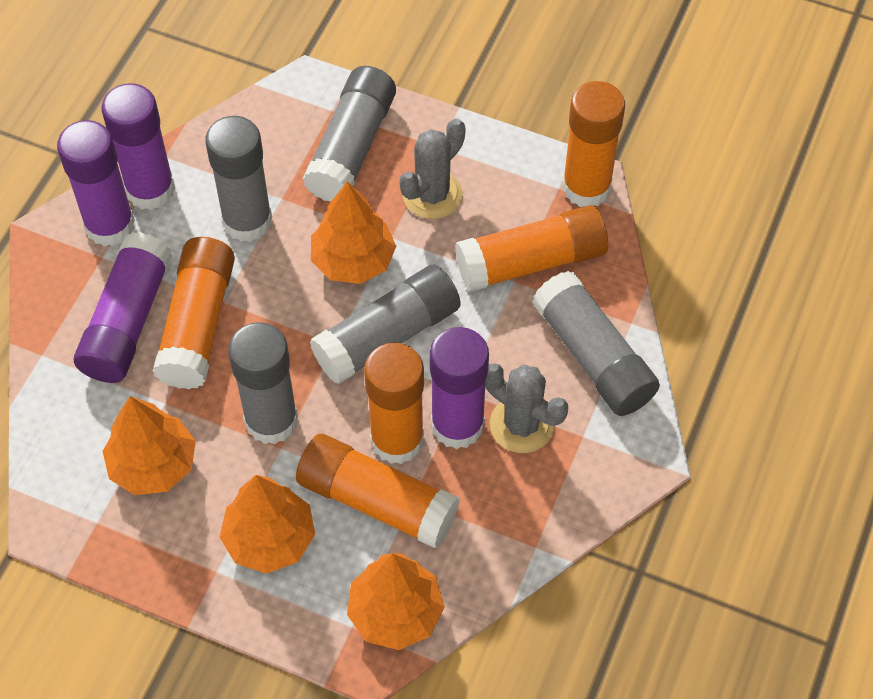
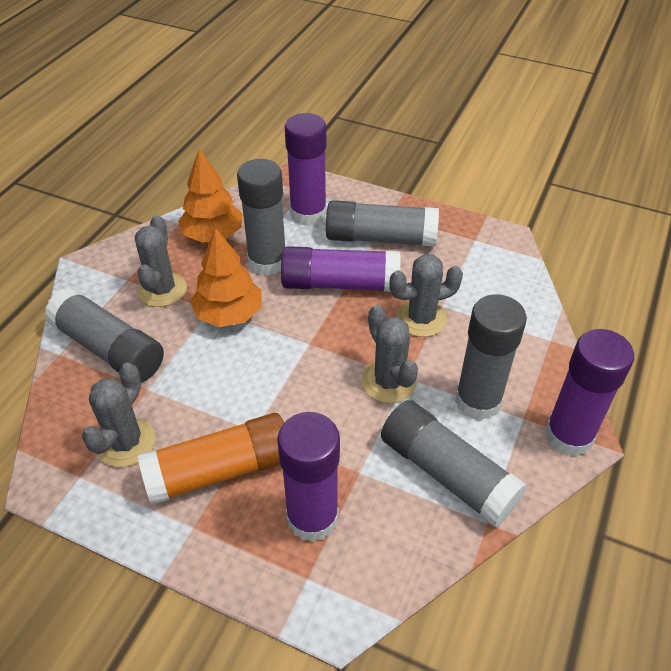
grey cactus: 2 -> 4
orange glue stick: 5 -> 1
orange tree: 4 -> 2

